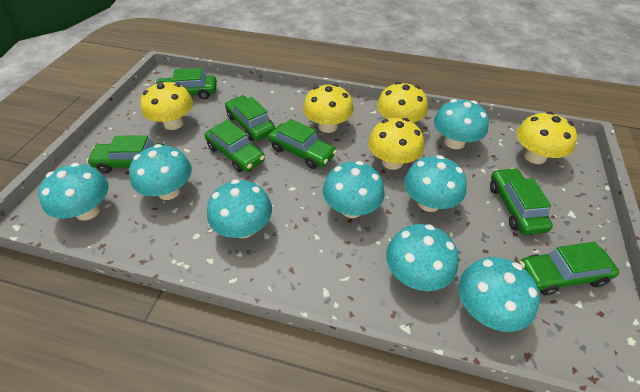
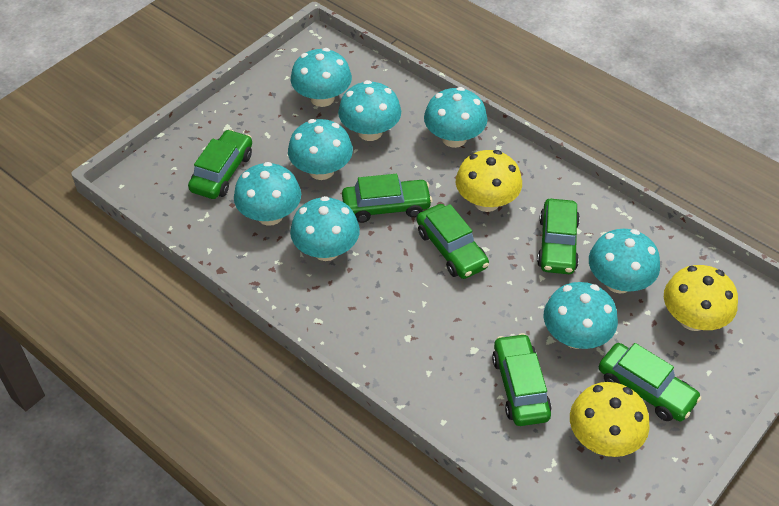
green car: 7 -> 6
yellow mushroom: 5 -> 3

